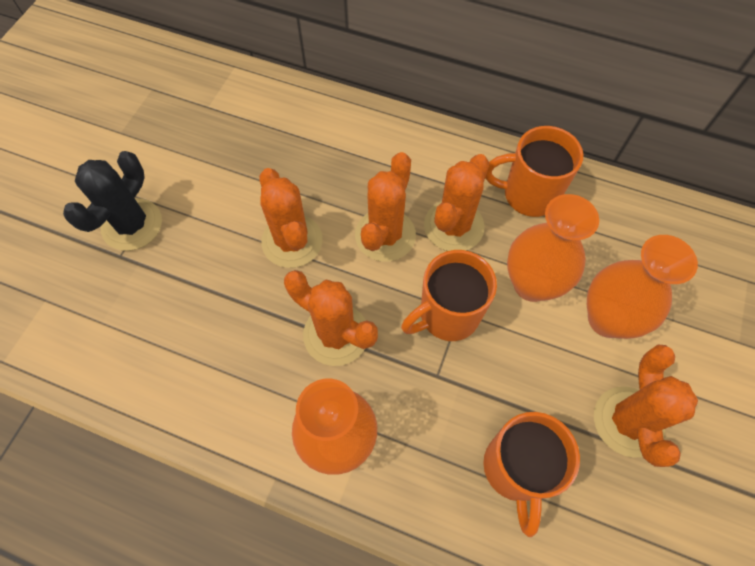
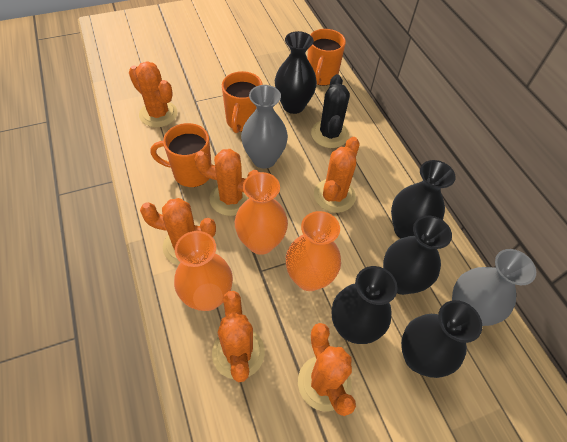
black vase: 0 -> 5
grey vase: 0 -> 2
orange cactus: 5 -> 6

